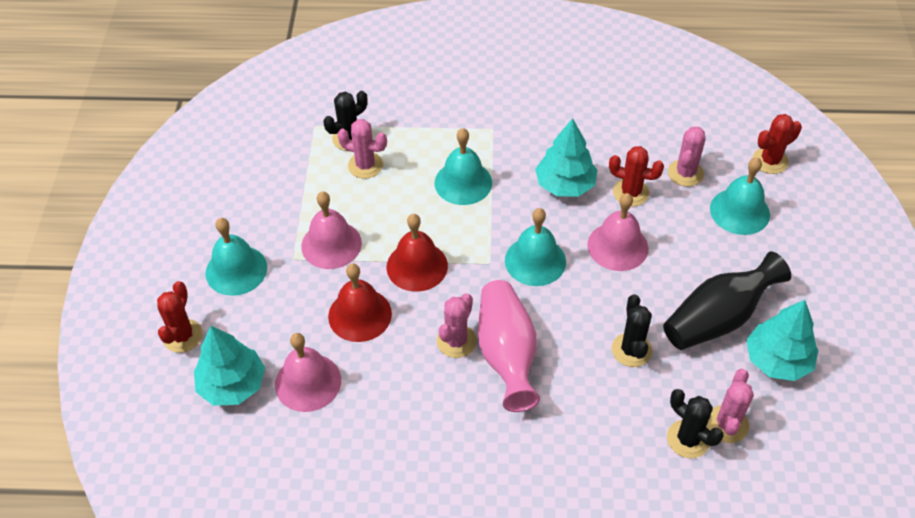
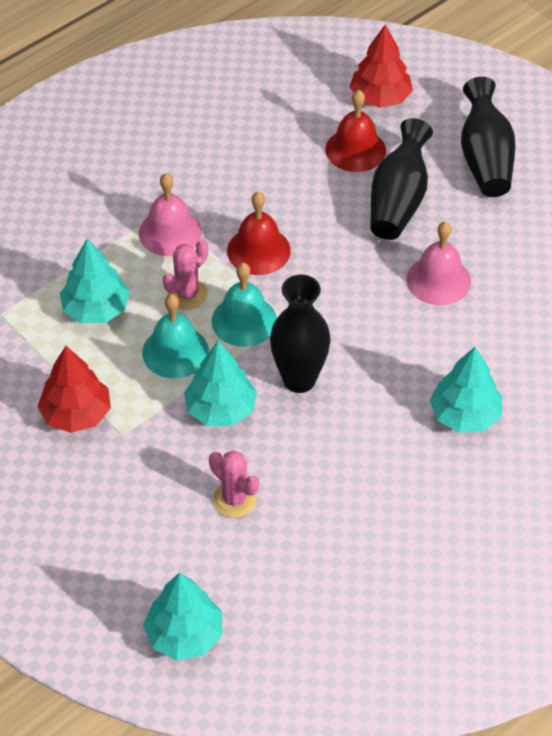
black cactus: 3 -> 0
black vase: 1 -> 3
pink bell: 3 -> 2
pink cactus: 4 -> 2
pink vase: 1 -> 0
red cactus: 3 -> 0
red tree: 0 -> 2
turquoise bell: 4 -> 2
turquoise tree: 3 -> 4

